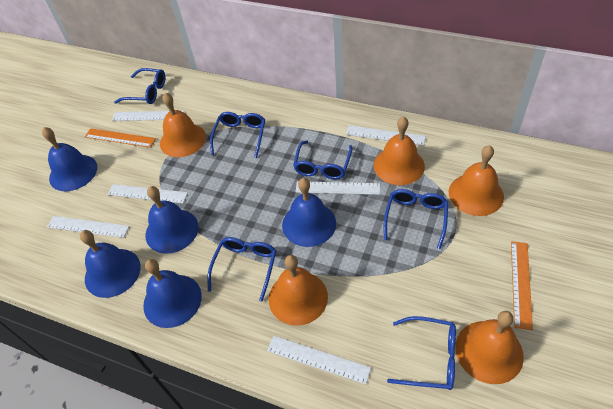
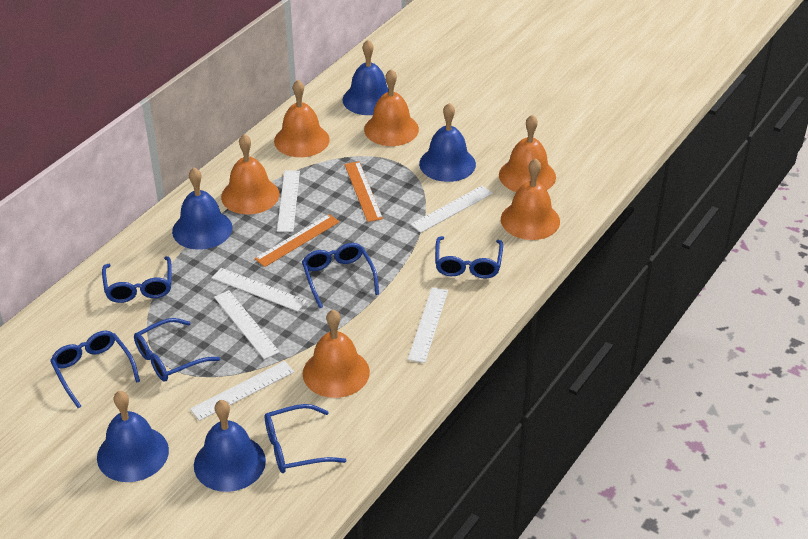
orange bell: 5 -> 6

